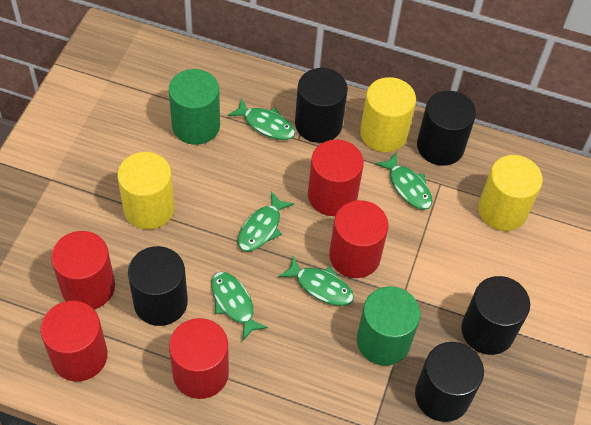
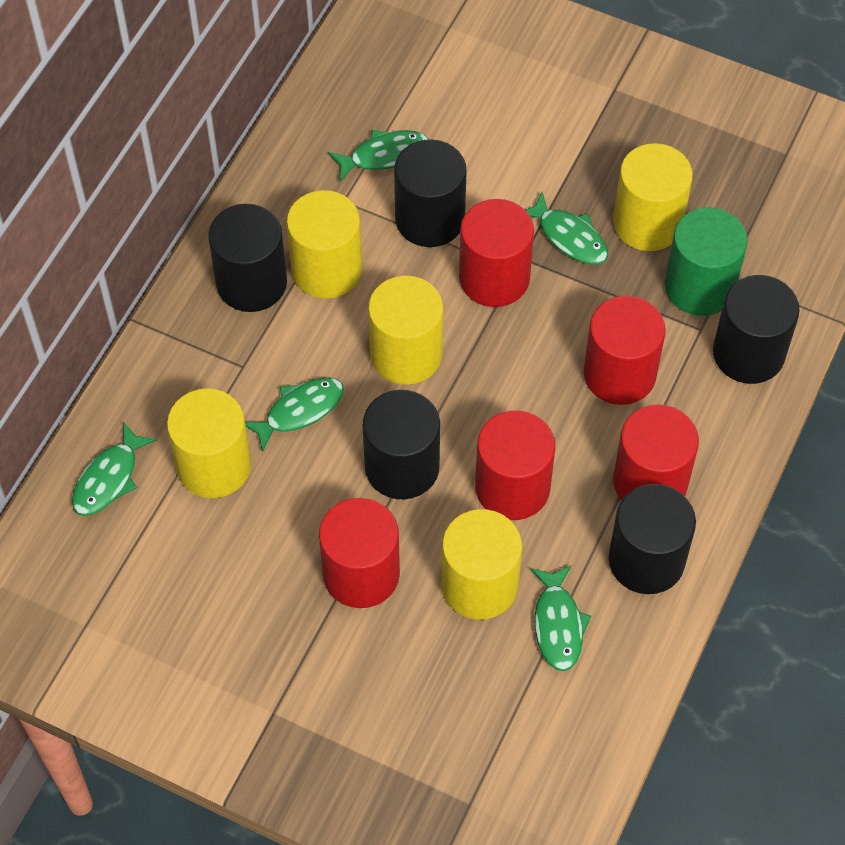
green cylinder: 2 -> 1
yellow cylinder: 3 -> 5

